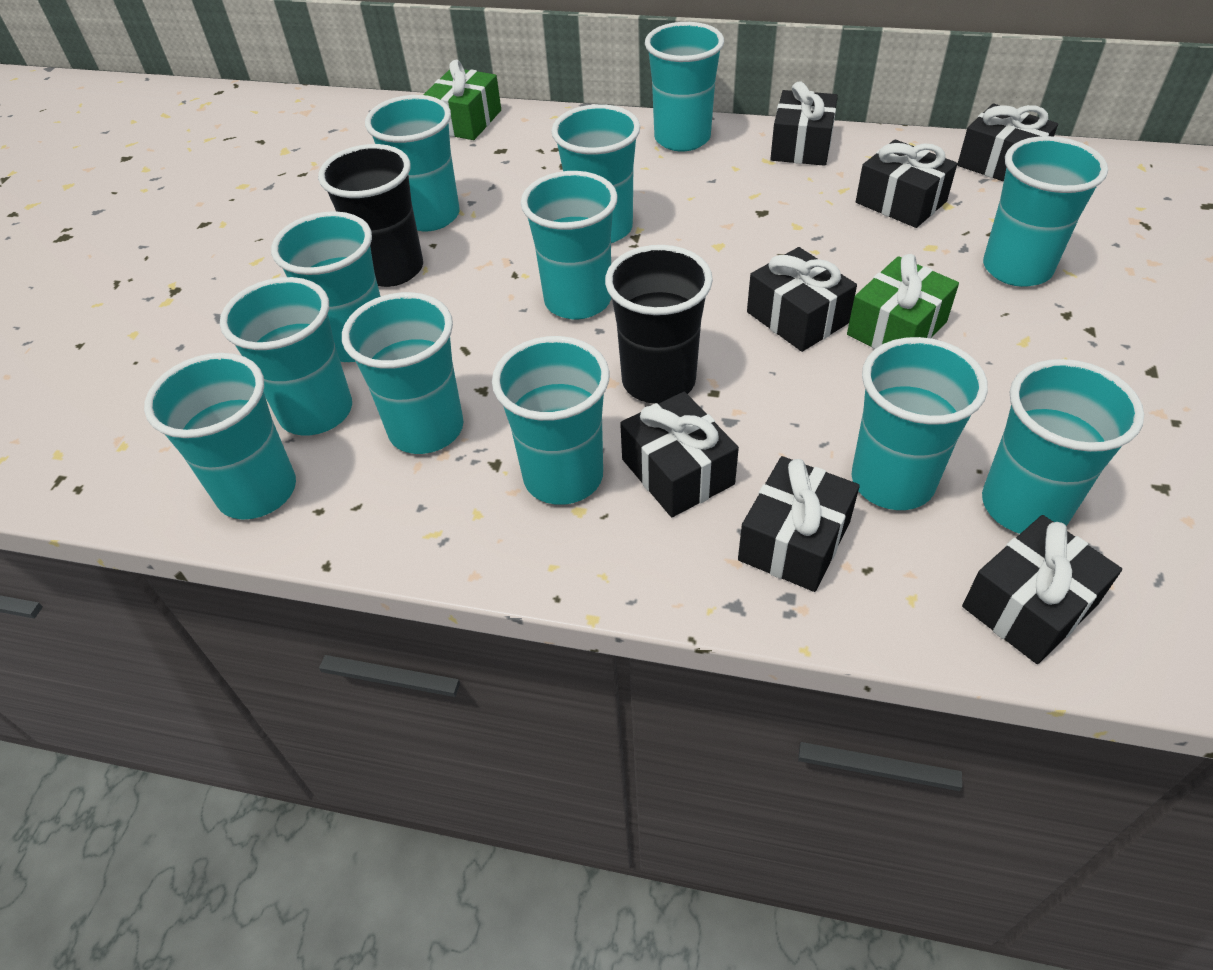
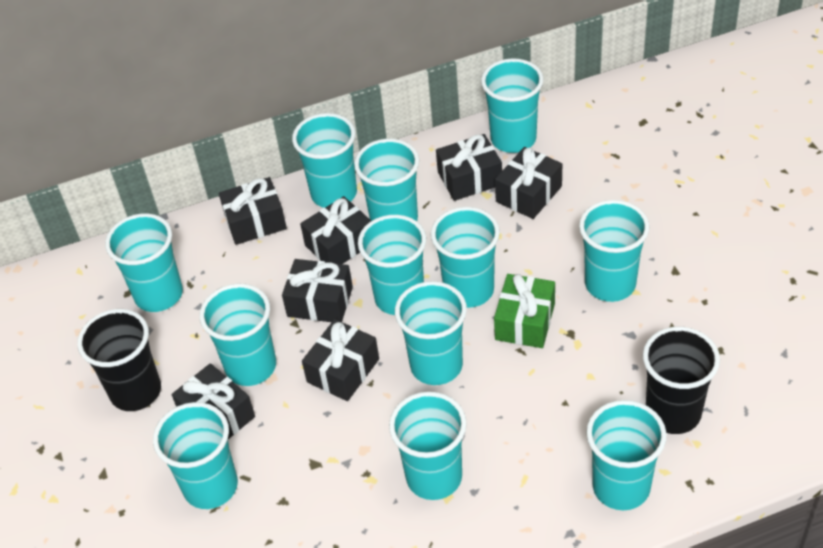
green gift: 2 -> 1

